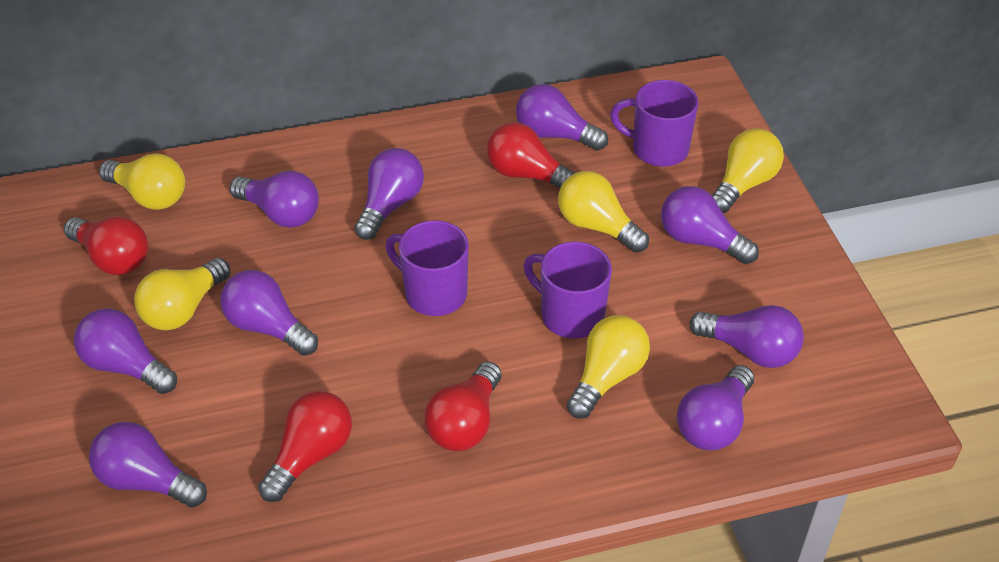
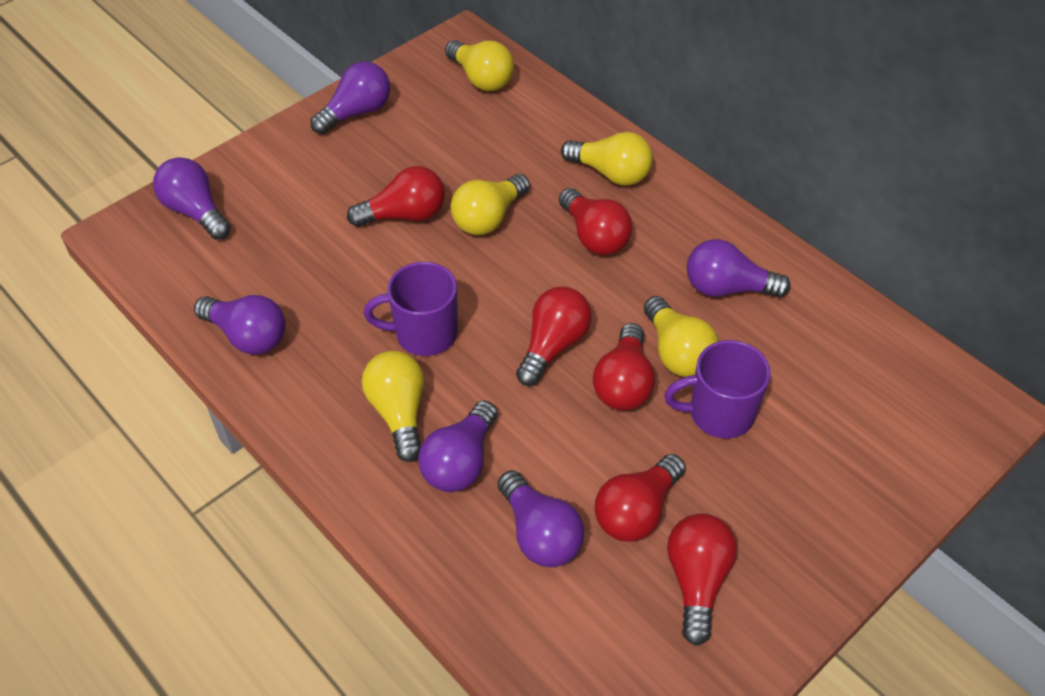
purple light bulb: 9 -> 6
purple mug: 3 -> 2
red light bulb: 4 -> 6

